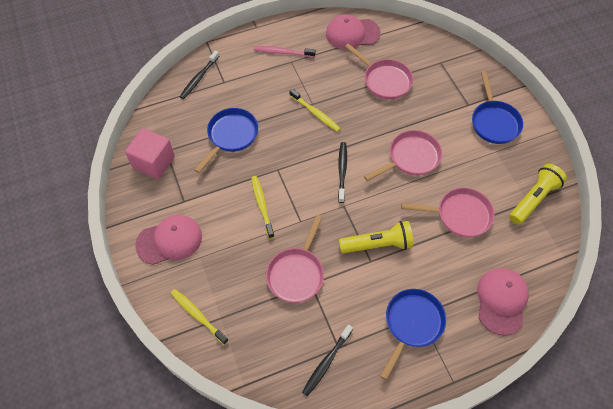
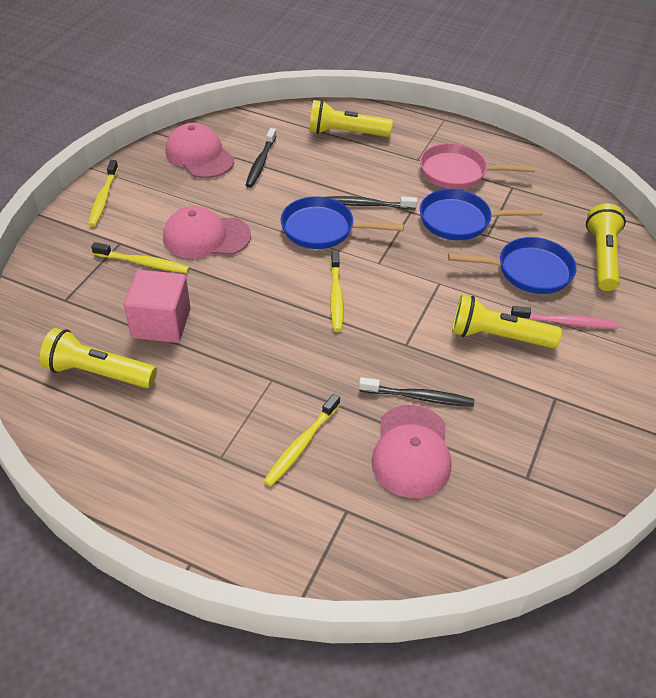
pink pan: 4 -> 1
yellow flashlight: 2 -> 4
yellow toothbrush: 3 -> 4

